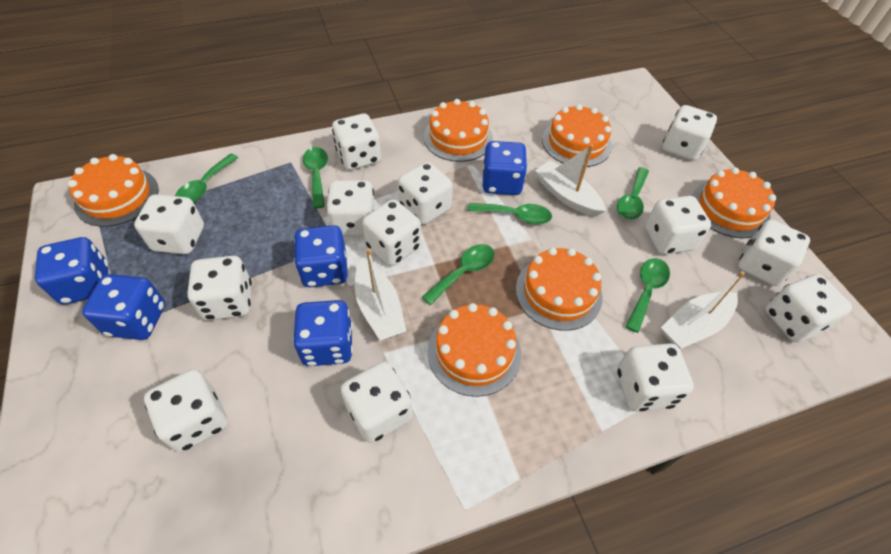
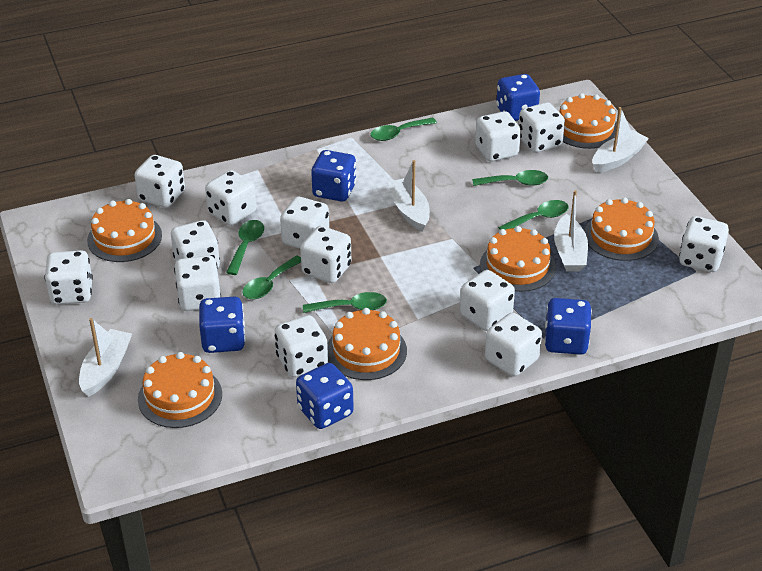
white boat: 3 -> 4

